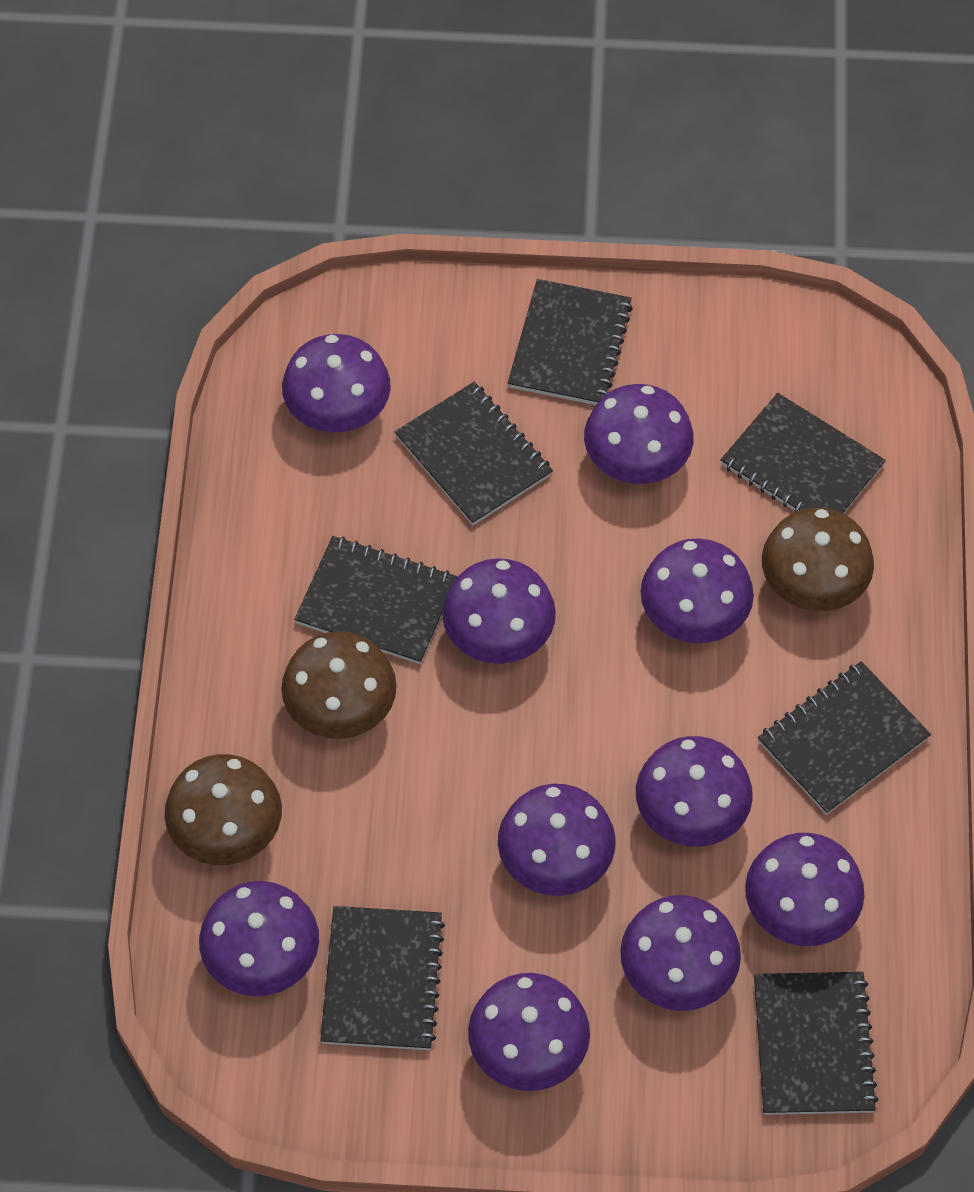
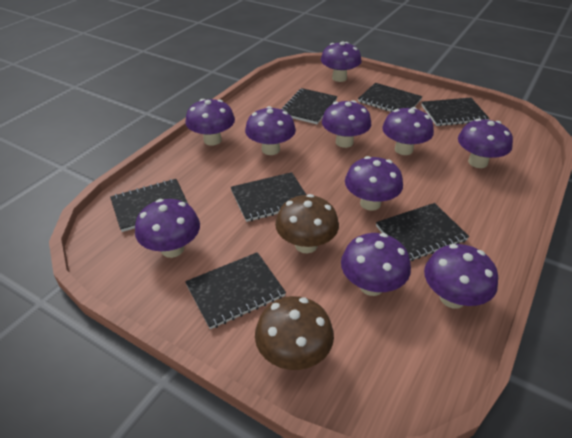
brown mushroom: 3 -> 2

